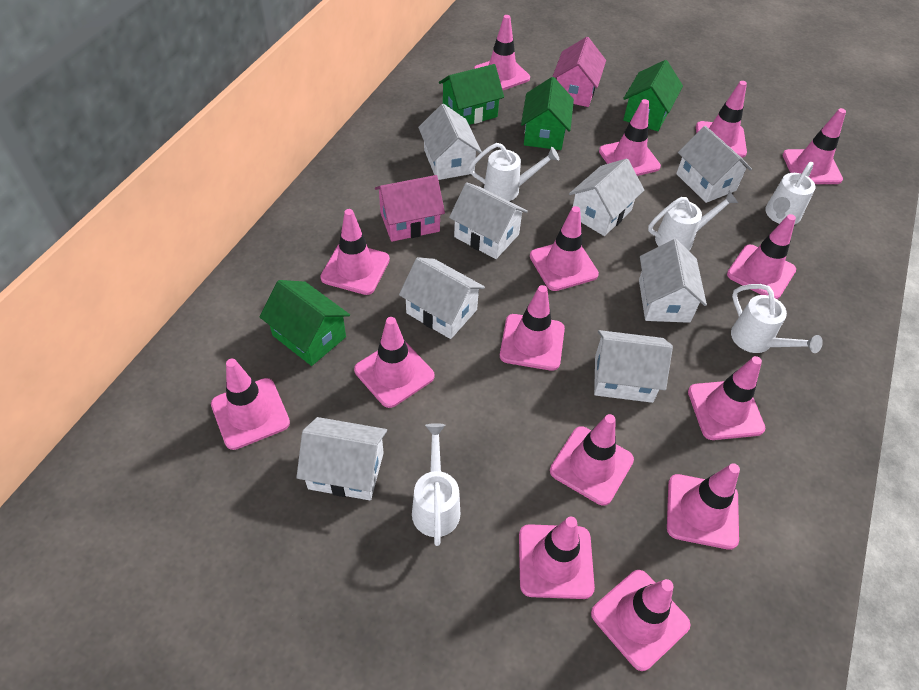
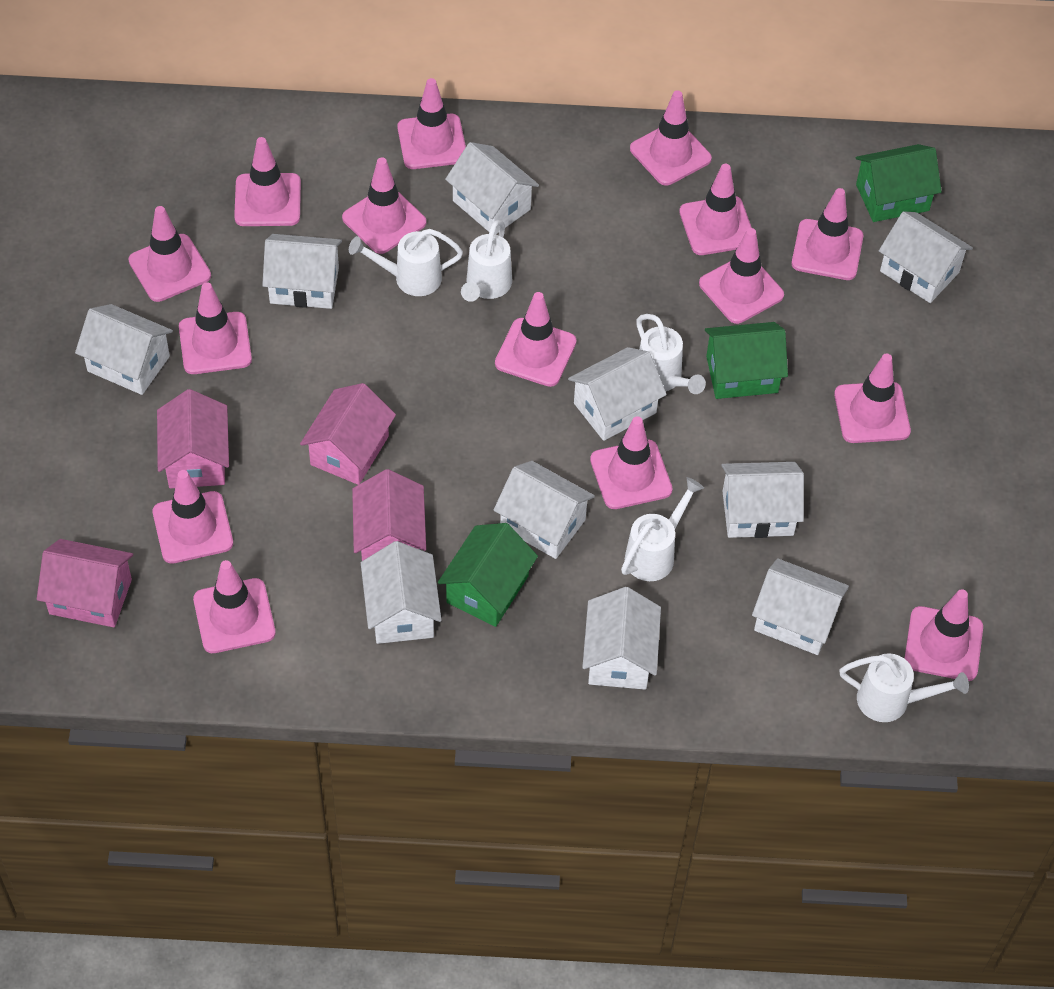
green house: 4 -> 3
pink house: 2 -> 4
white house: 8 -> 10

